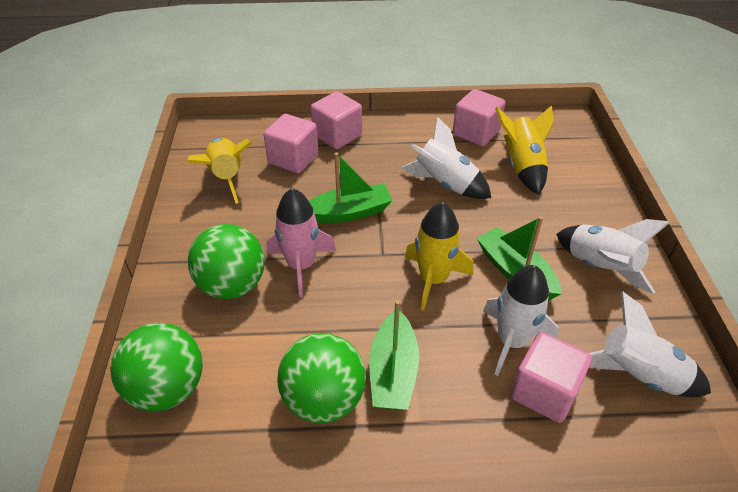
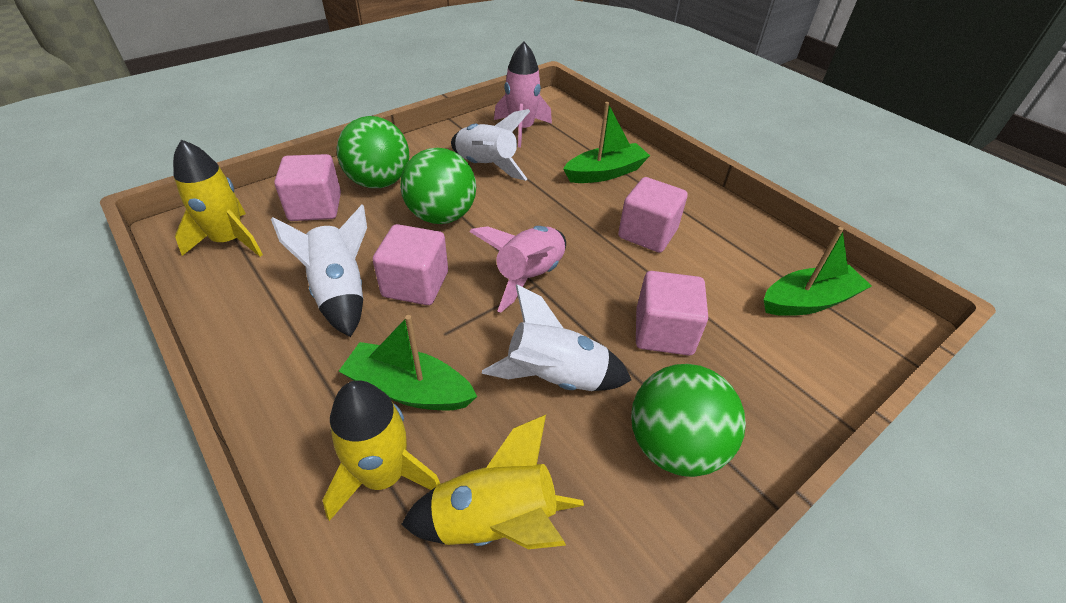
pink rocket: 1 -> 2
white rocket: 4 -> 3

